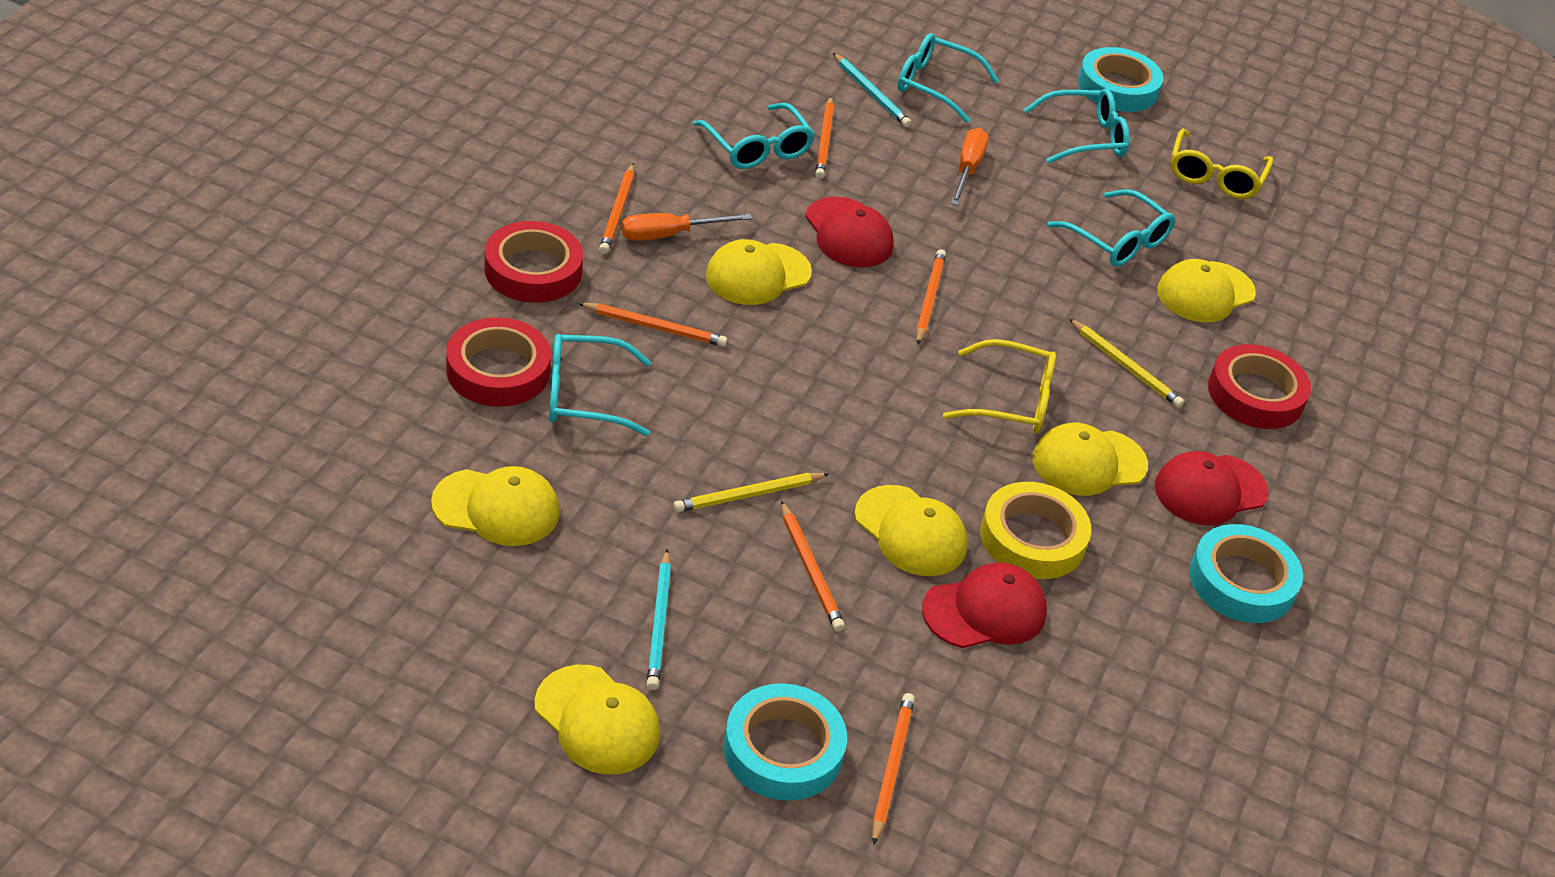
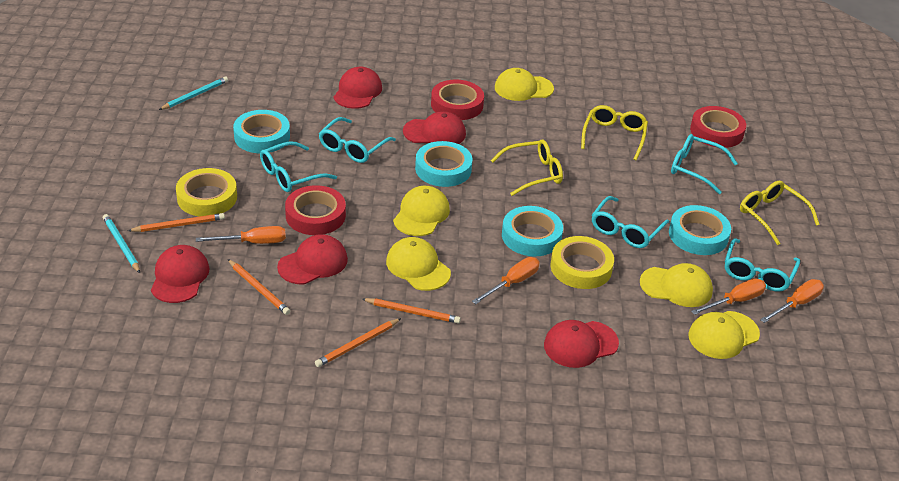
orange pencil: 6 -> 4
orange screwdriver: 2 -> 4
red cap: 3 -> 5
turquoise tape: 3 -> 4
yellow cap: 6 -> 5
yellow glasses: 2 -> 3
yellow pencil: 2 -> 0
yellow tape: 1 -> 2

